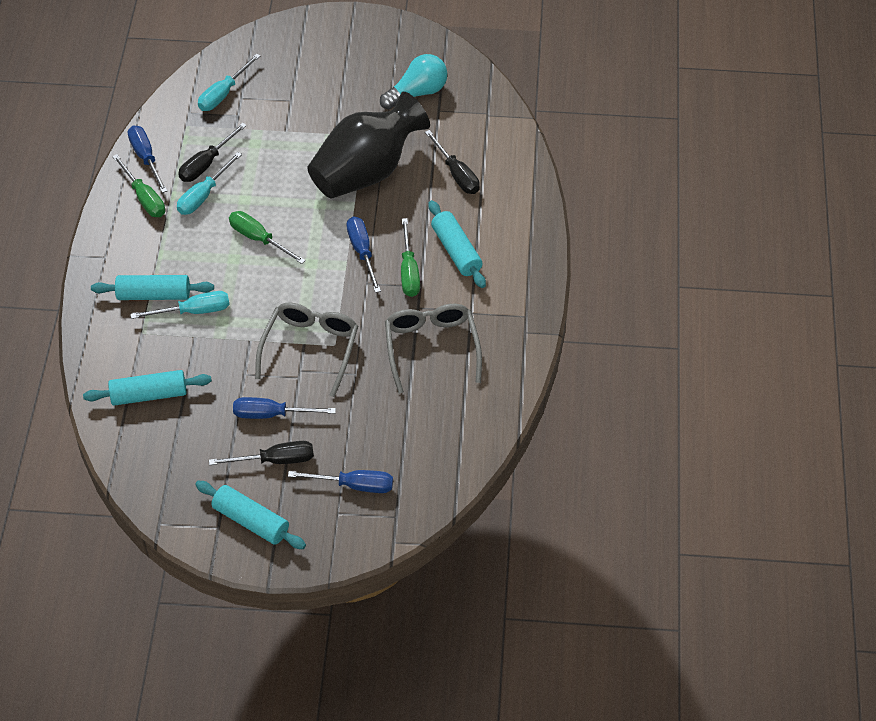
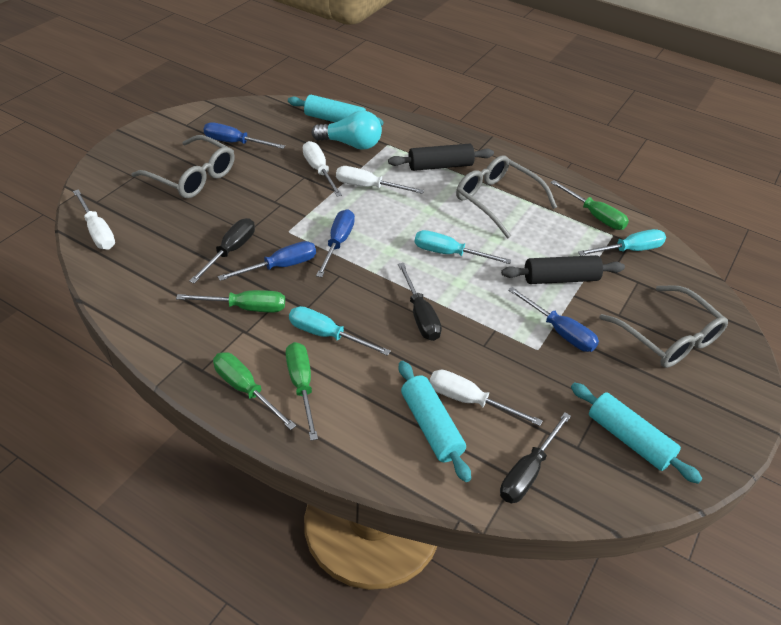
black rolling pin: 0 -> 2
black vase: 1 -> 0
green screwdriver: 3 -> 4
grey glasses: 2 -> 3
turquoise rolling pin: 4 -> 3
white screwdriver: 0 -> 4

